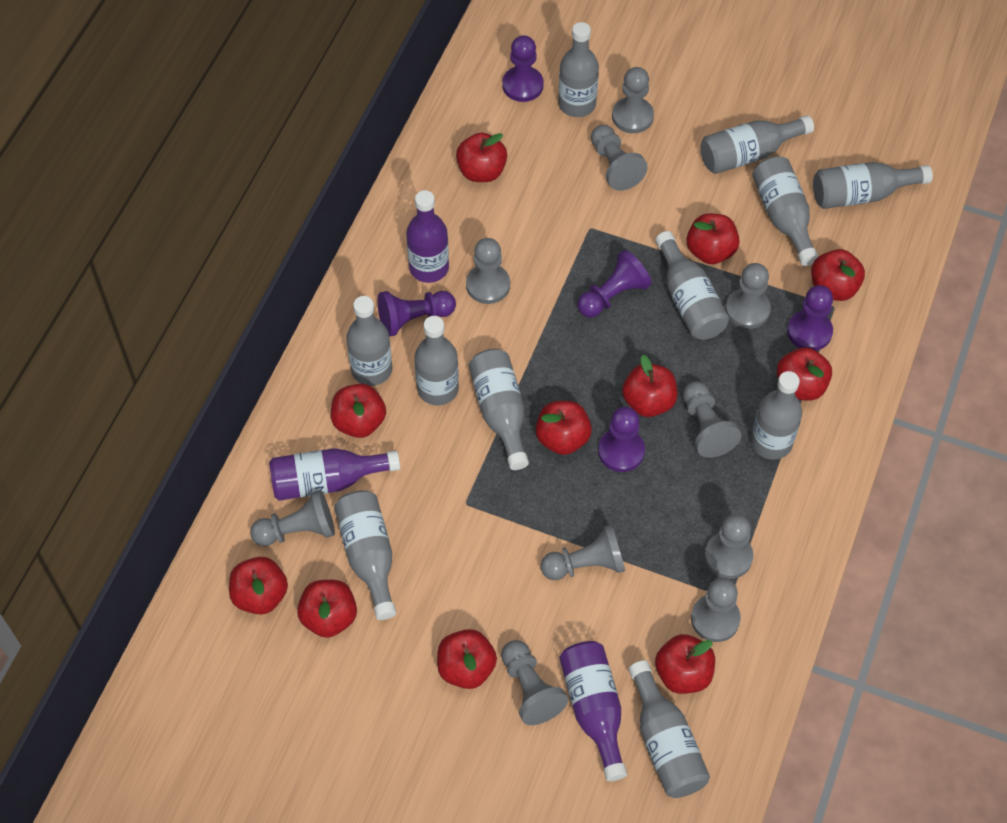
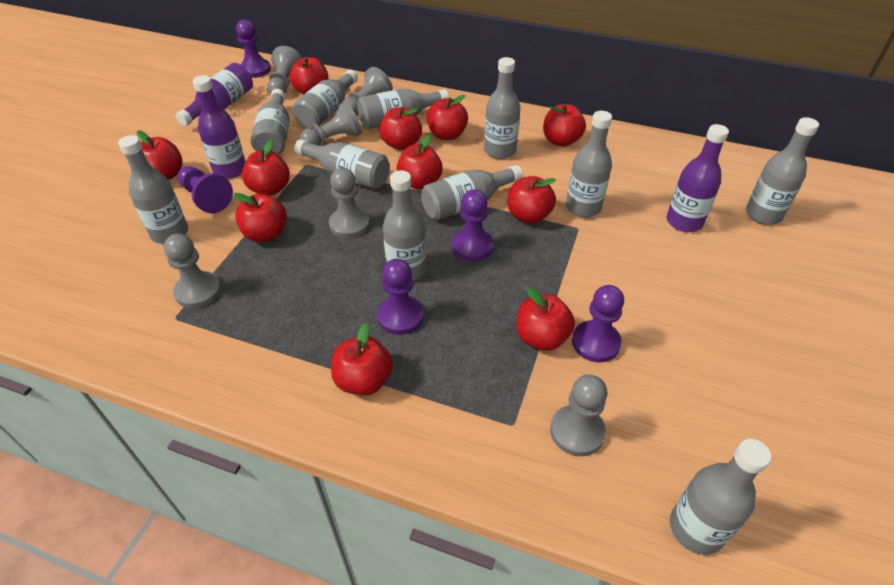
grey pawn: 10 -> 6

